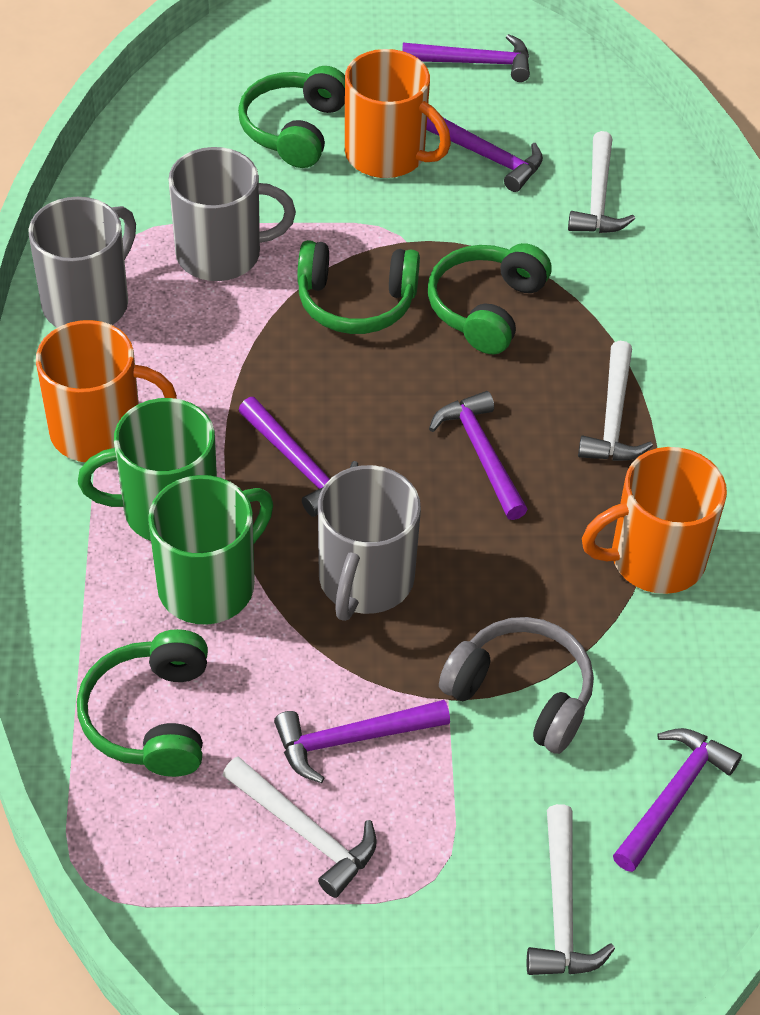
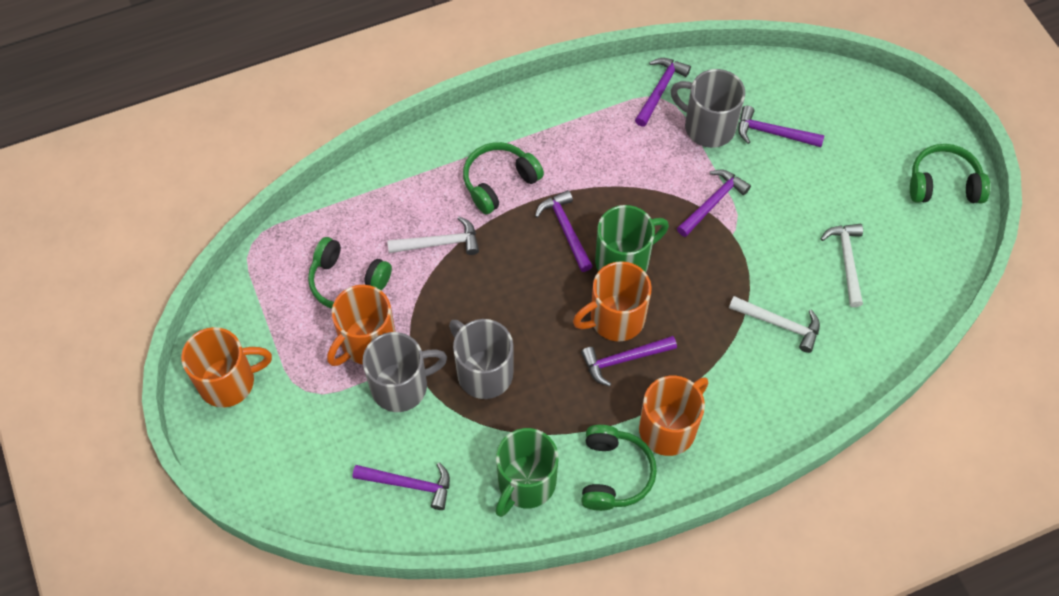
grey headphones: 1 -> 0
orange mug: 3 -> 4
white hammer: 4 -> 3

